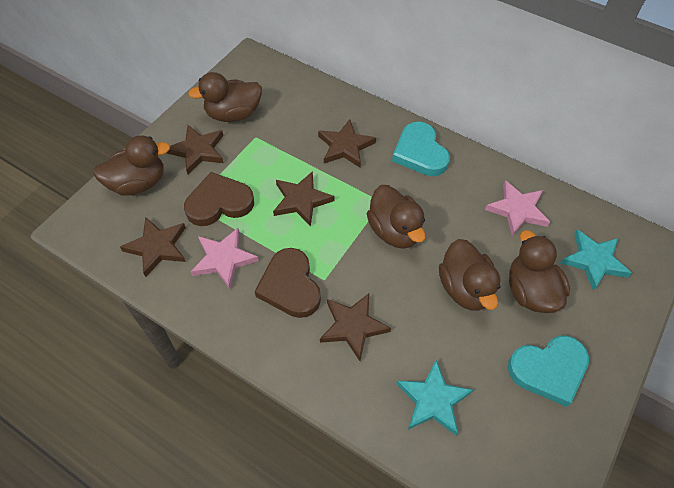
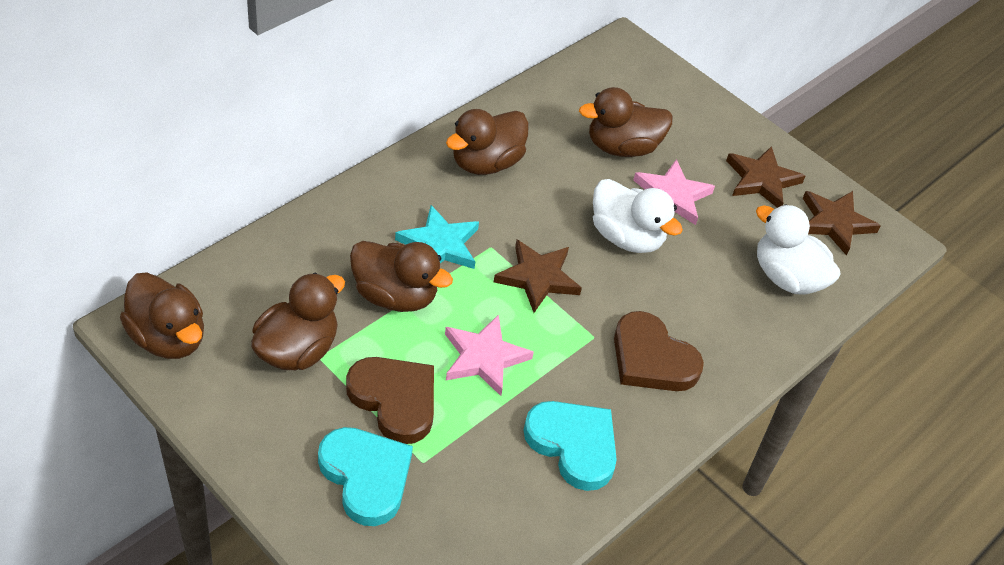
brown star: 5 -> 3
turquoise star: 2 -> 1
white duck: 0 -> 2

